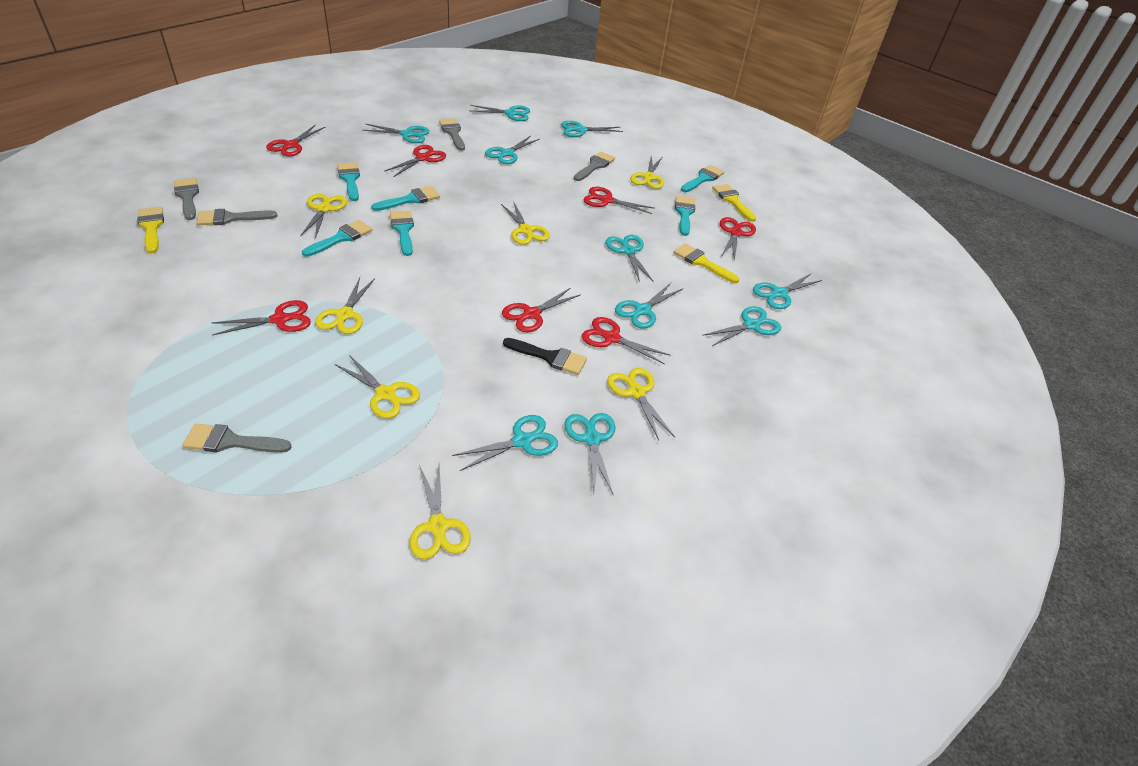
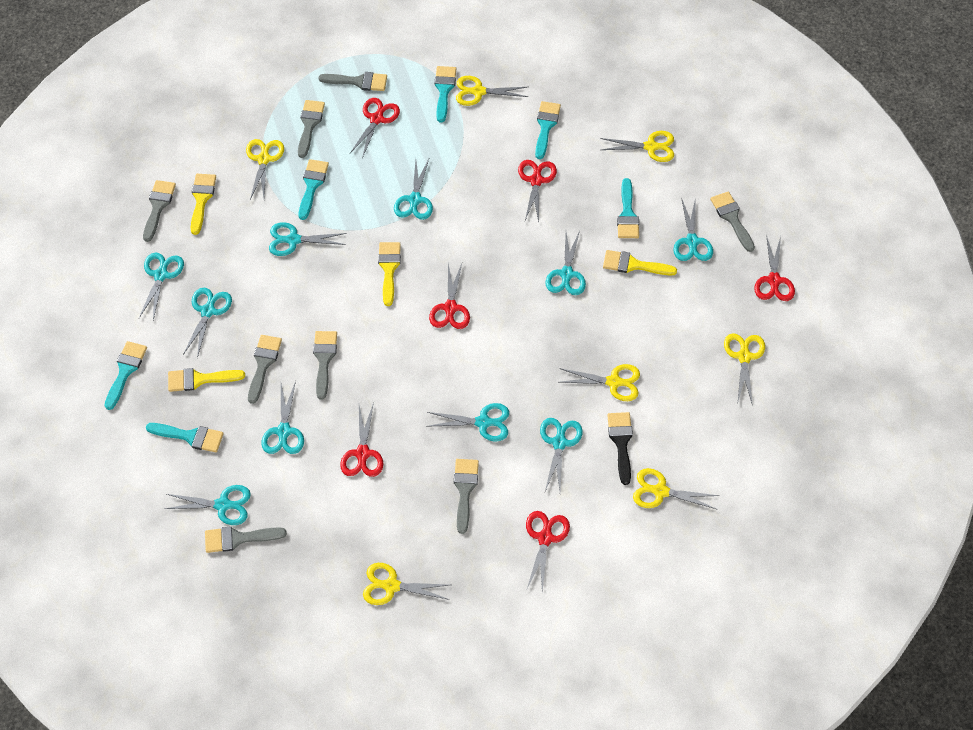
grey brush: 5 -> 8
red scissors: 7 -> 6
yellow brush: 3 -> 4

